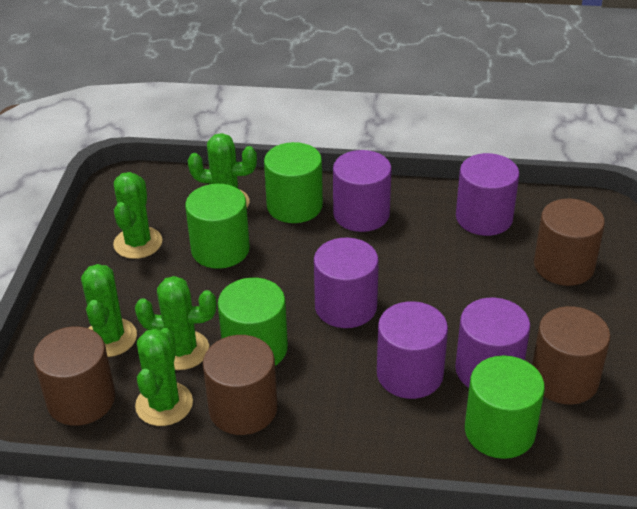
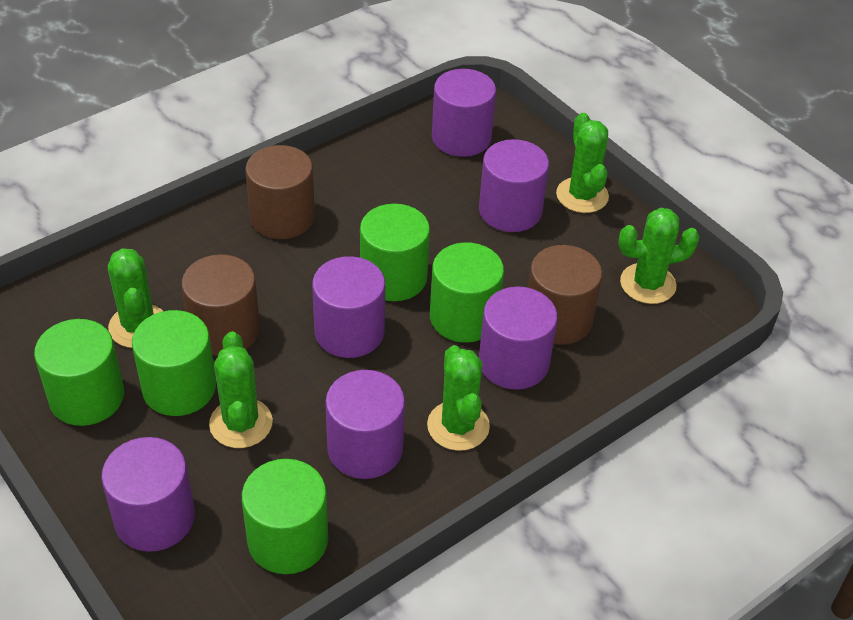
brown cylinder: 4 -> 3
green cylinder: 4 -> 5
purple cylinder: 5 -> 6

